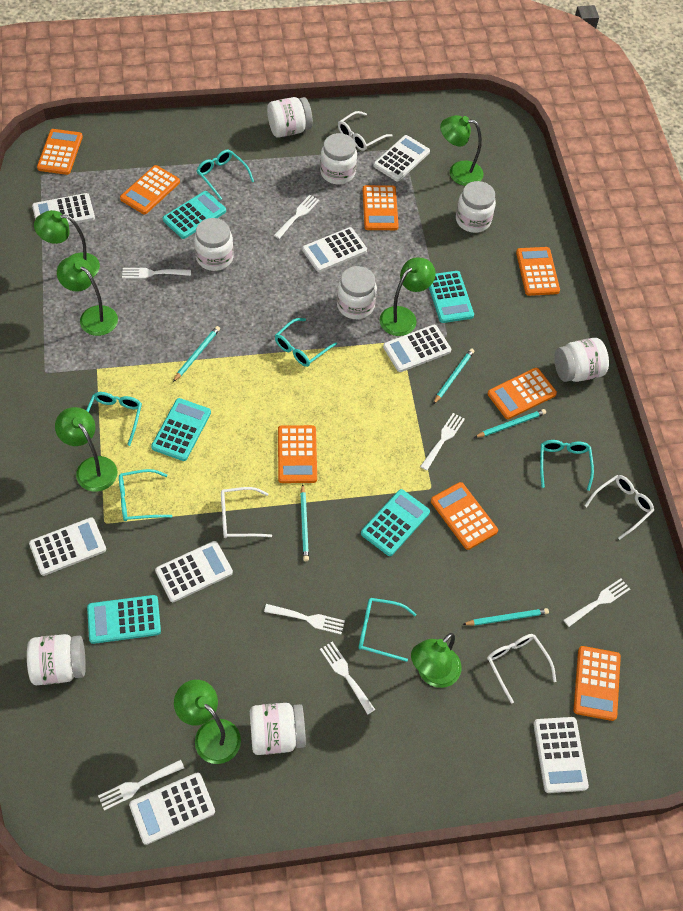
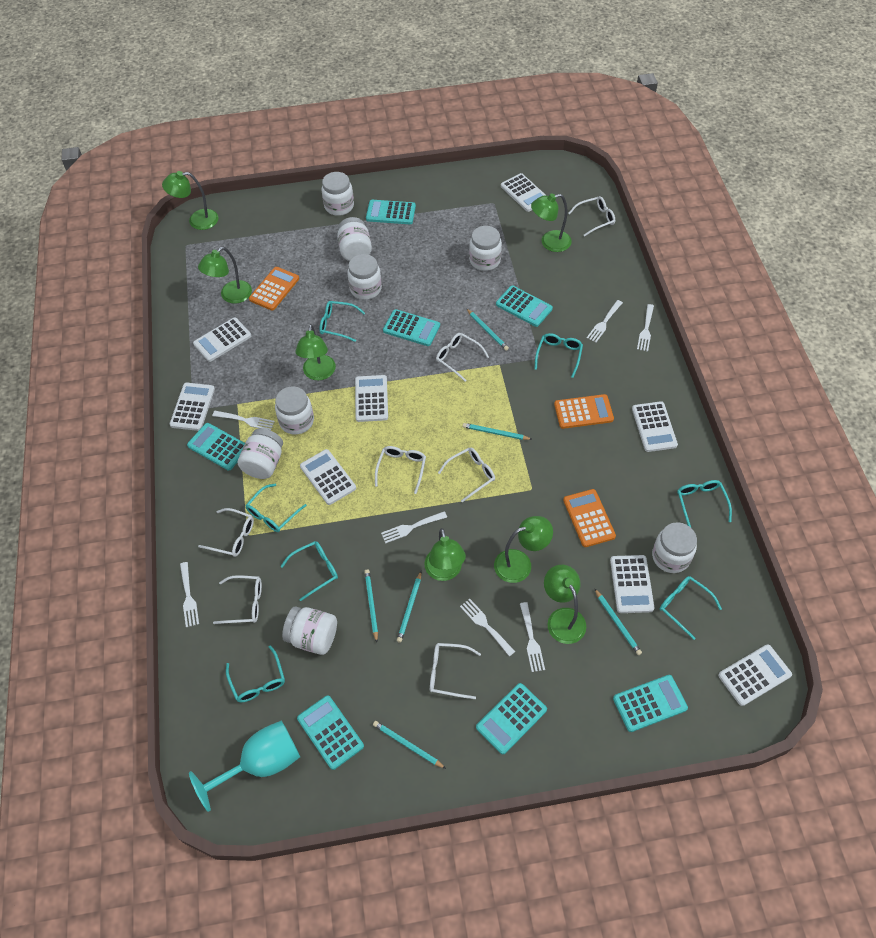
orange calculator: 8 -> 3
turquoise calculator: 5 -> 7
turquoise glasses: 6 -> 7
turquoise goblet: 0 -> 1
turquoise pencil: 5 -> 6
white glasses: 4 -> 7

